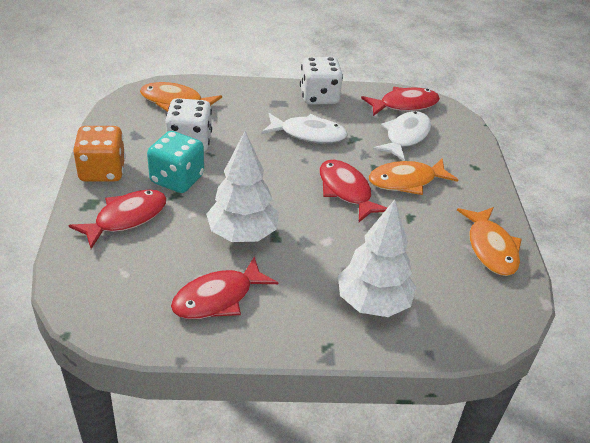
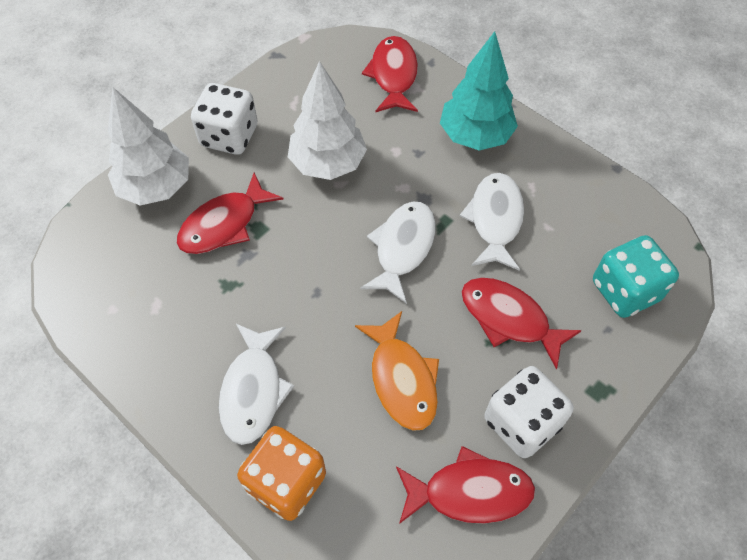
orange fish: 3 -> 1
turquoise tree: 0 -> 1
white fish: 2 -> 3

